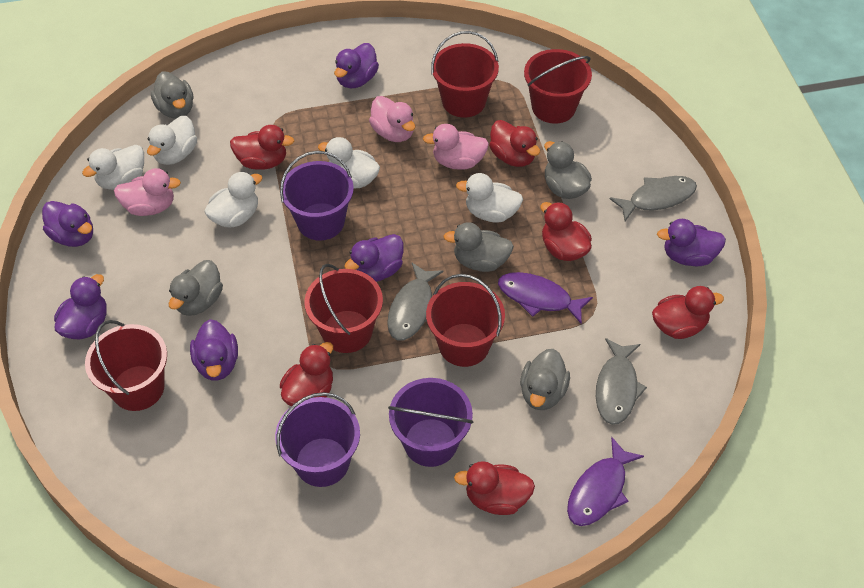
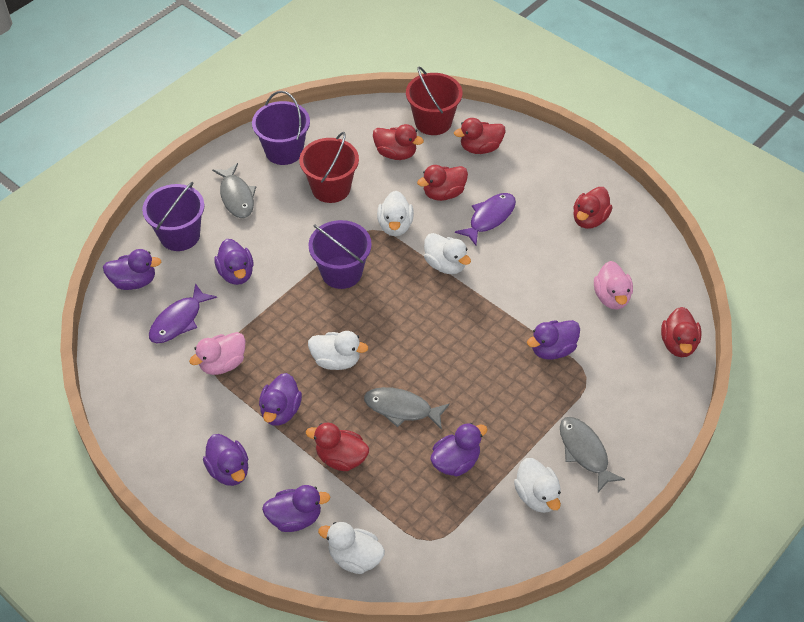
grey duck: 5 -> 0
pink duck: 3 -> 2
purple duck: 6 -> 7
red bucket: 5 -> 2

